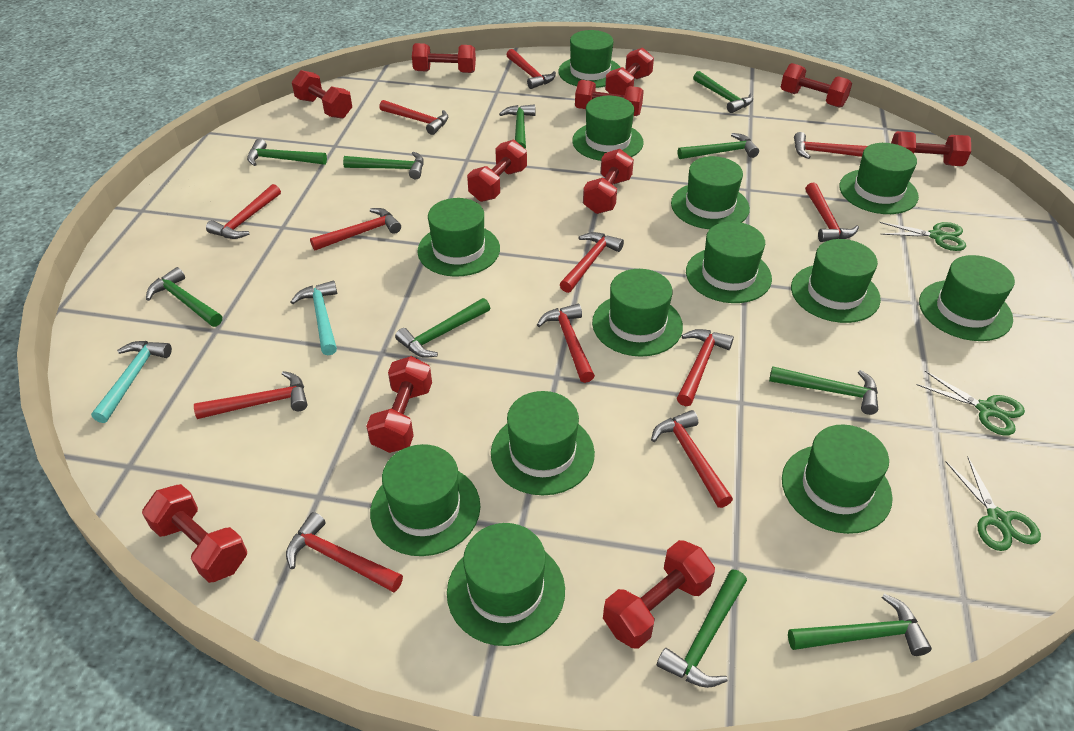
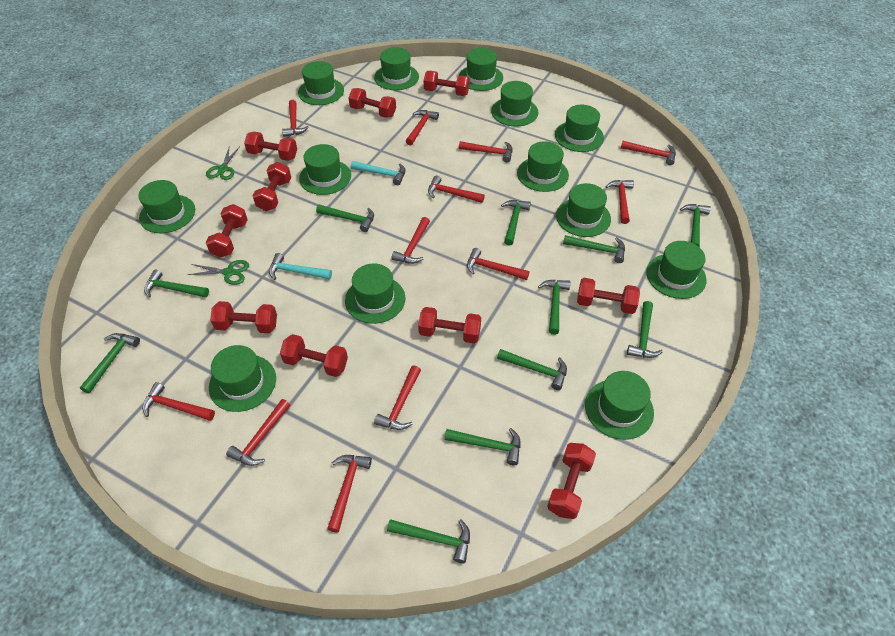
green hammer: 10 -> 11
green scissors: 3 -> 2
red dumbbell: 11 -> 10

